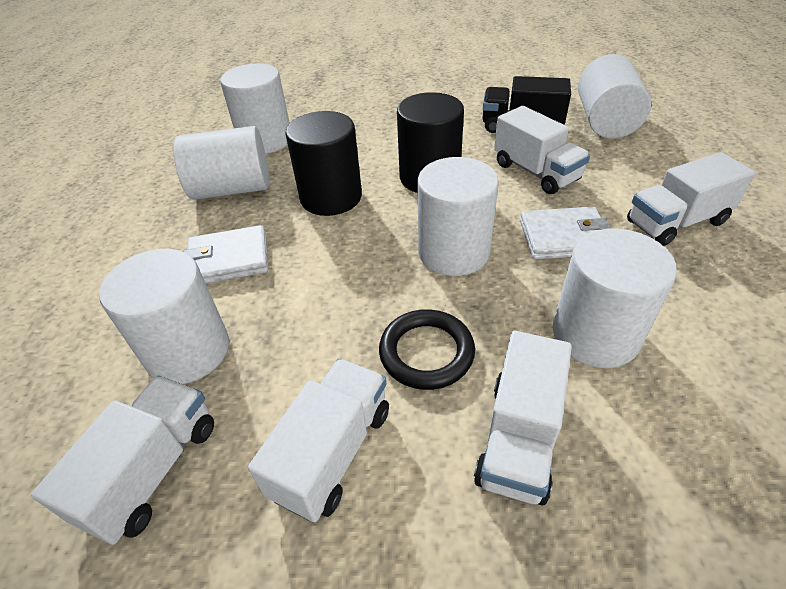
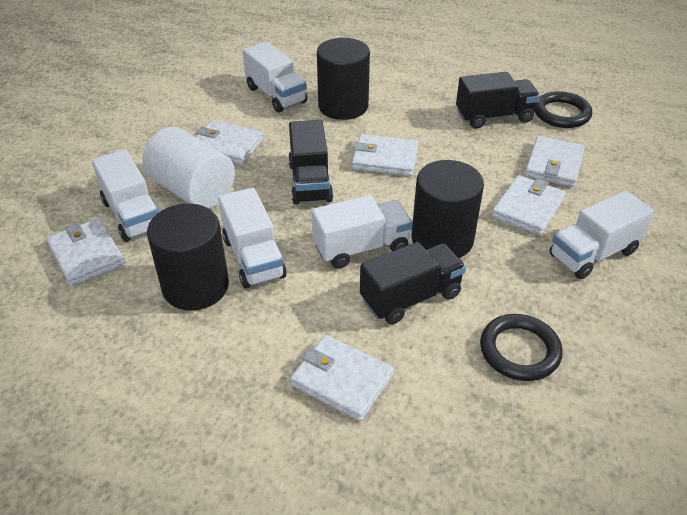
black cylinder: 2 -> 3
black ring: 1 -> 2
black truck: 1 -> 3
white cylinder: 6 -> 1
white wallet: 2 -> 6

